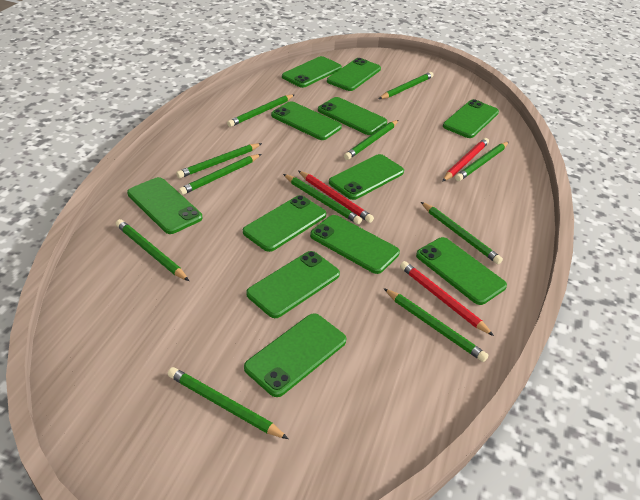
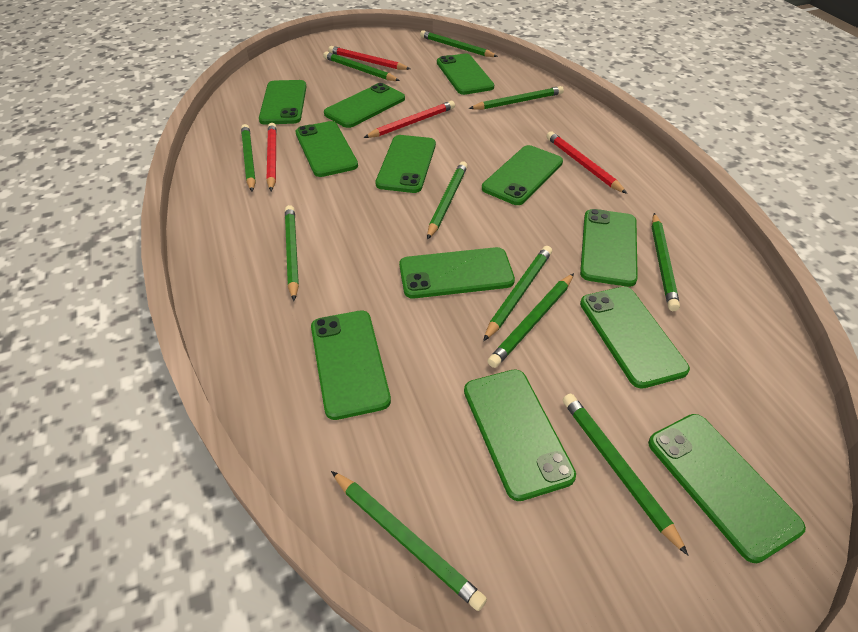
red pencil: 3 -> 4

